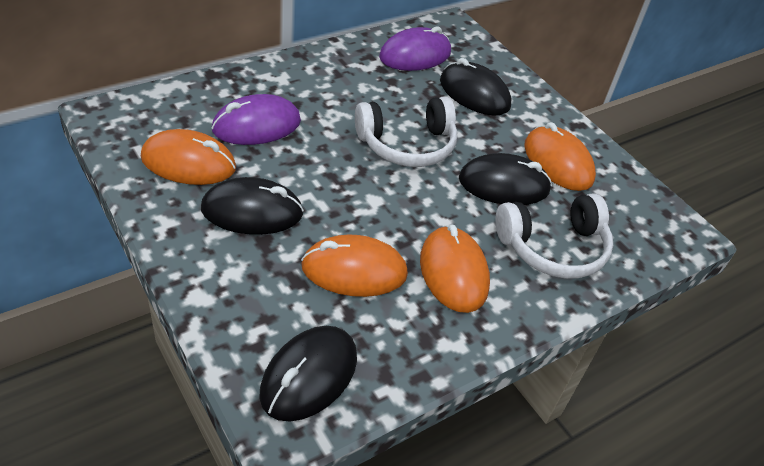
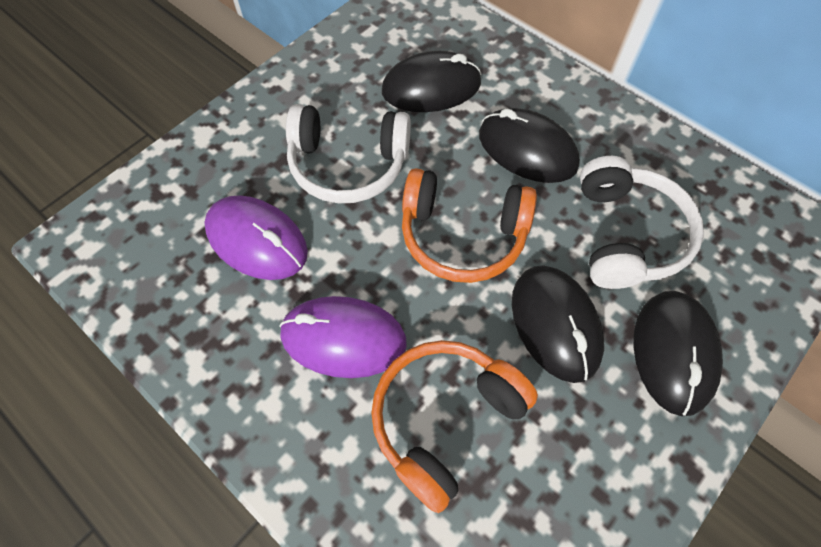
orange headphones: 0 -> 2
orange mouse: 4 -> 0

